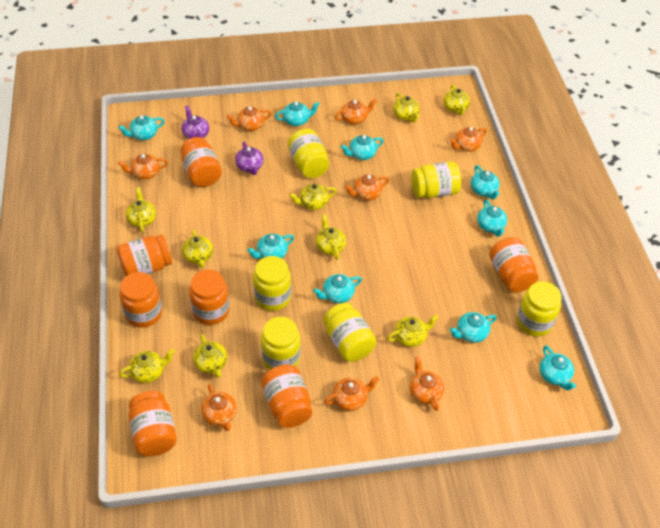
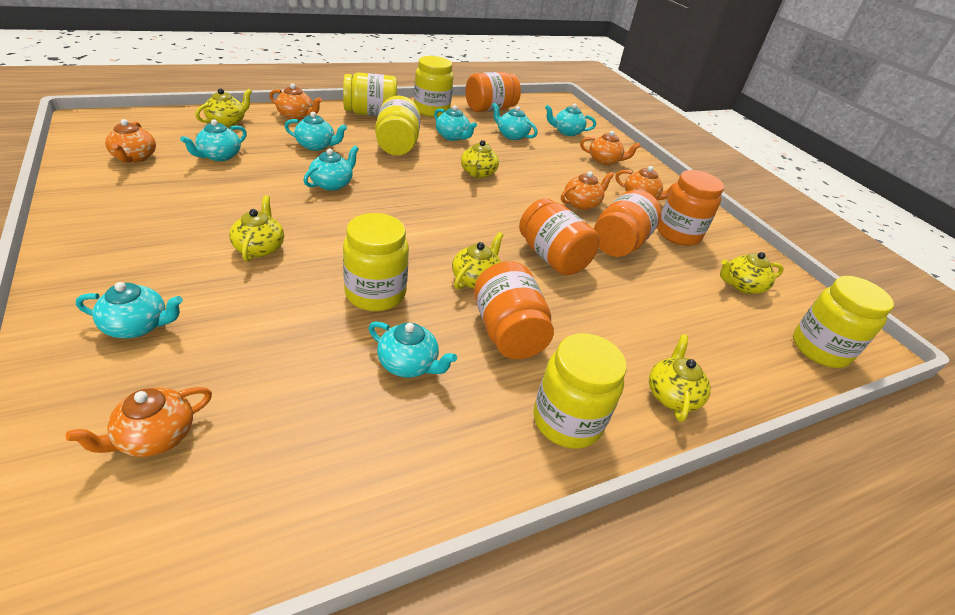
orange jar: 7 -> 5
orange teapot: 8 -> 6
purple teapot: 2 -> 0
turquoise teapot: 9 -> 8
yellow teapot: 9 -> 6

